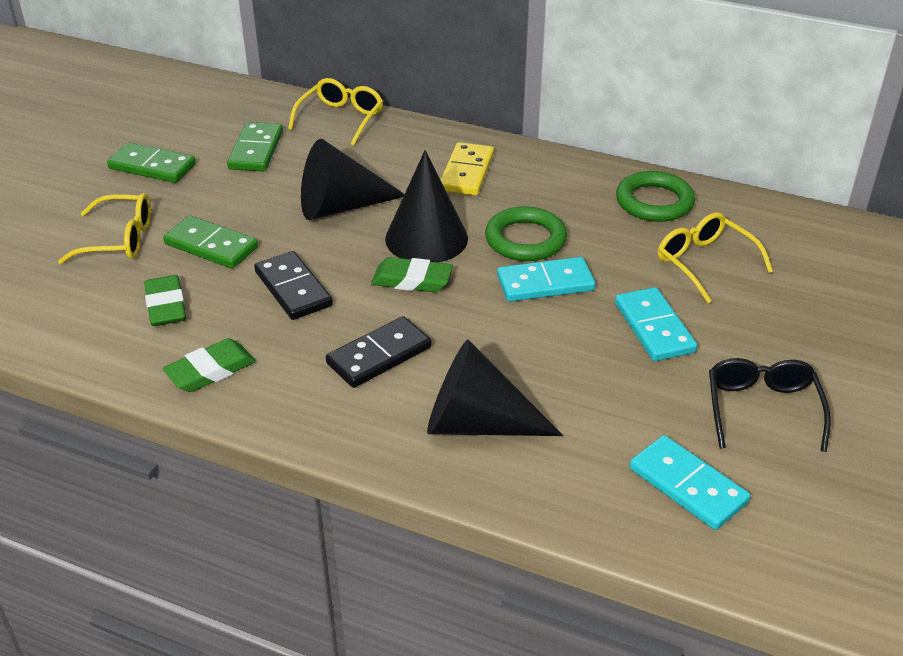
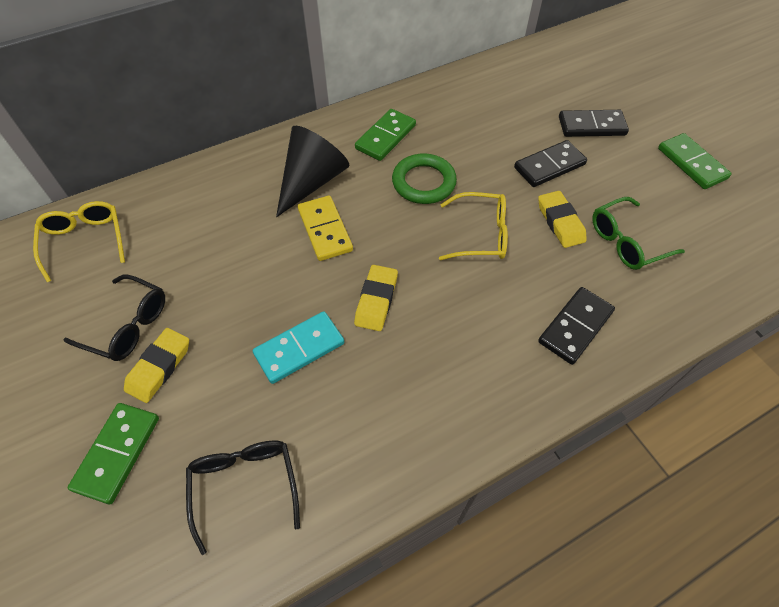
black cone: 3 -> 1
black domino: 2 -> 3
black glasses: 1 -> 2
green eraser: 3 -> 0
green glasses: 0 -> 1
green ring: 2 -> 1
turquoise domino: 3 -> 1
yellow eraser: 0 -> 3
yellow glasses: 3 -> 2

